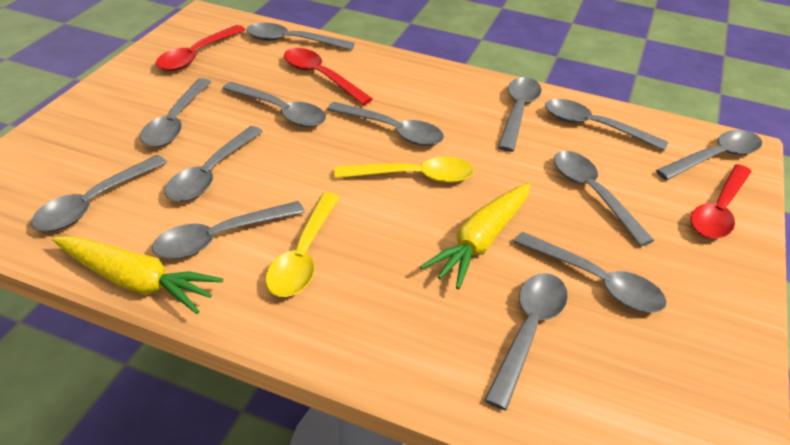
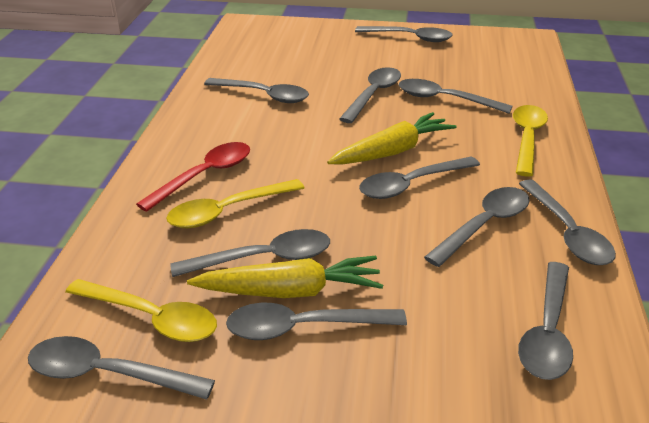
grey spoon: 13 -> 11
red spoon: 3 -> 1
yellow spoon: 2 -> 3

